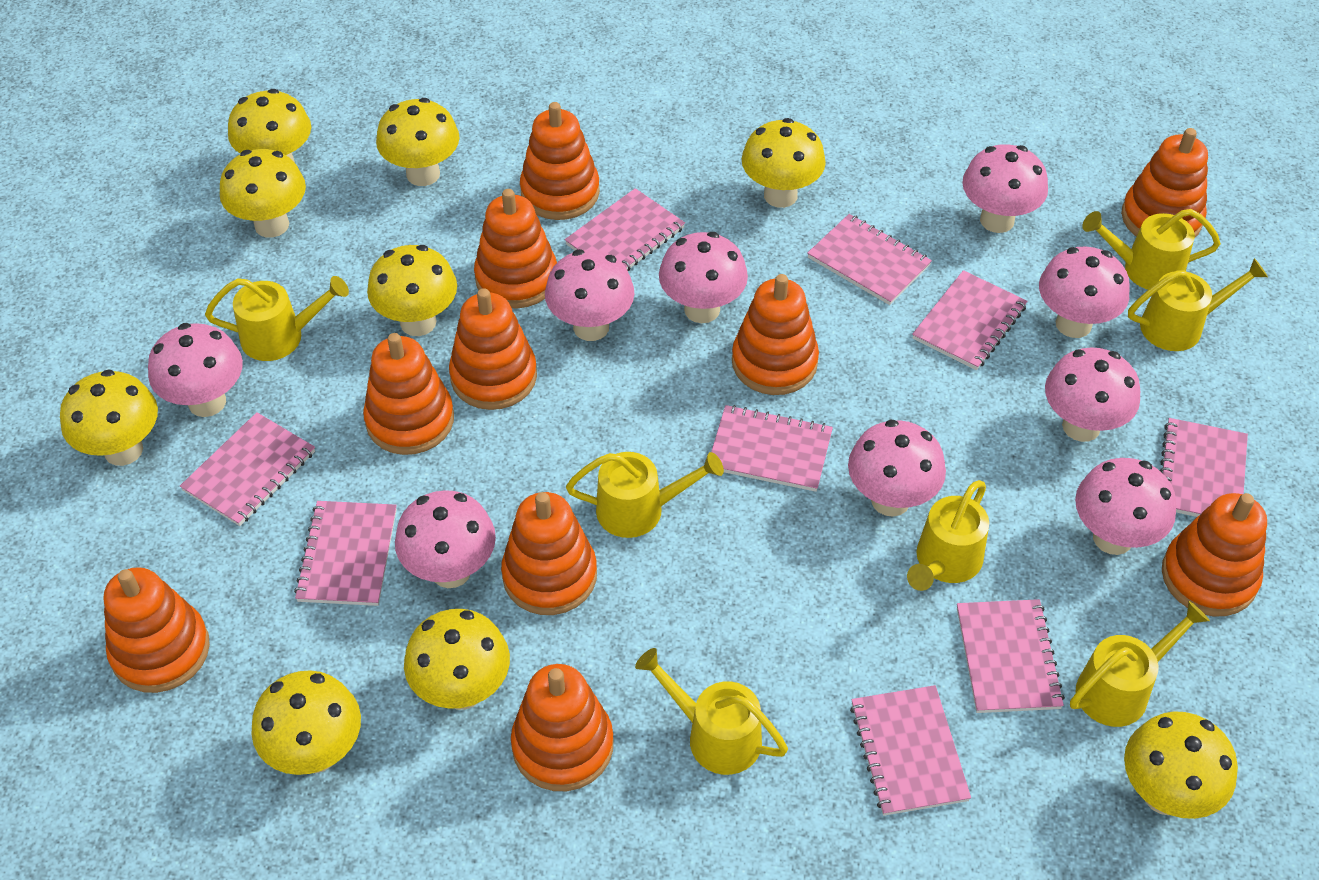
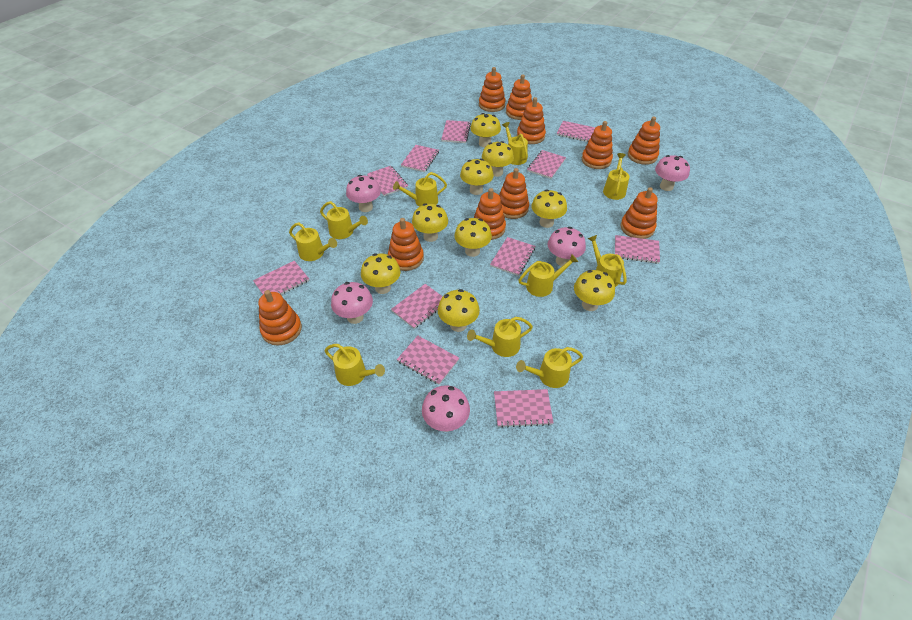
pink mushroom: 9 -> 5
pink notebook: 9 -> 11
yellow watering can: 7 -> 10

